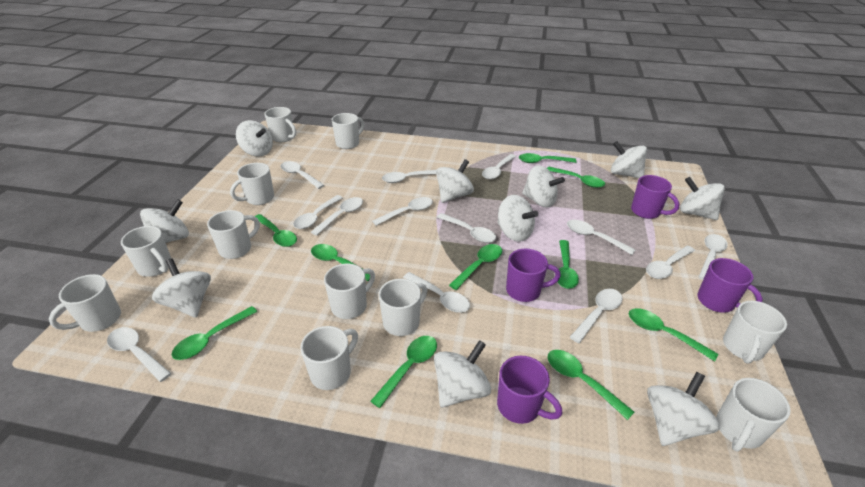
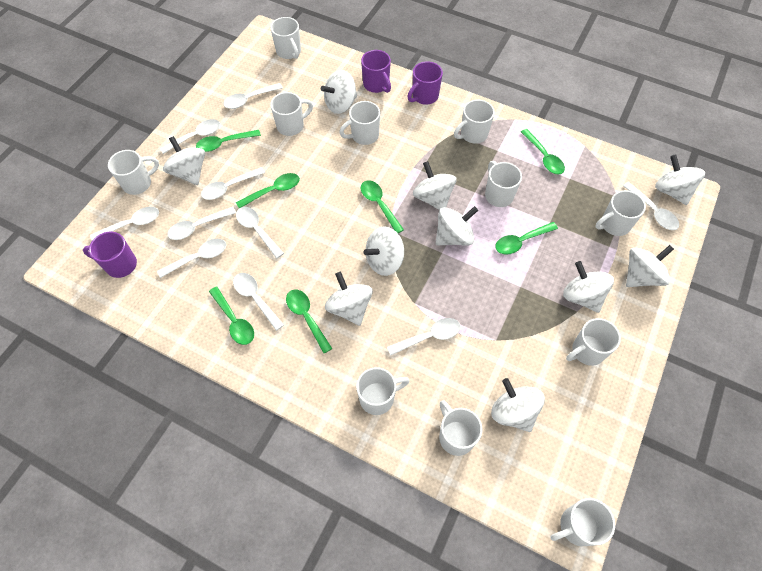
green spoon: 10 -> 7
purple mug: 4 -> 3
white spoon: 13 -> 10

